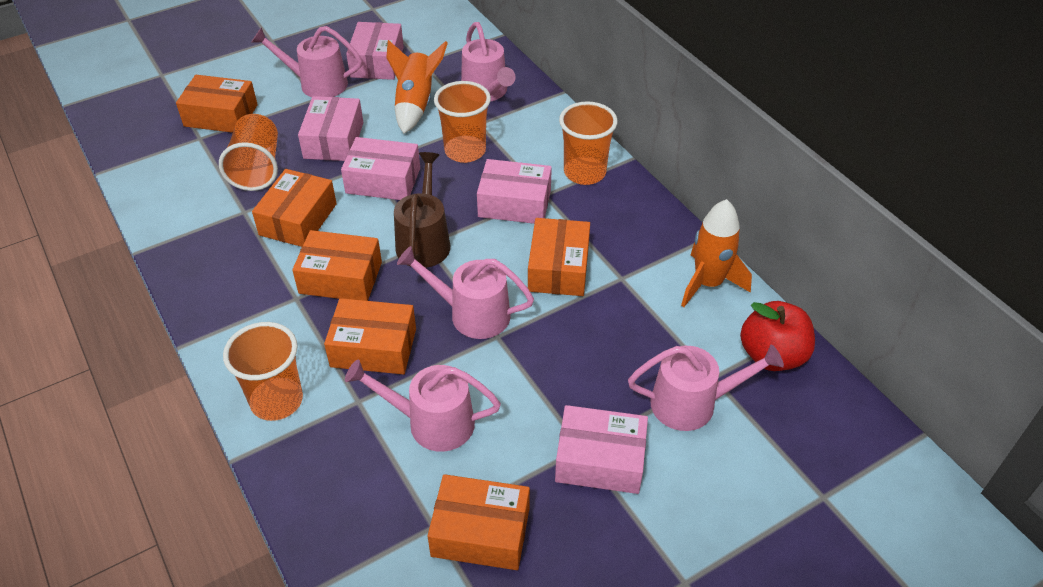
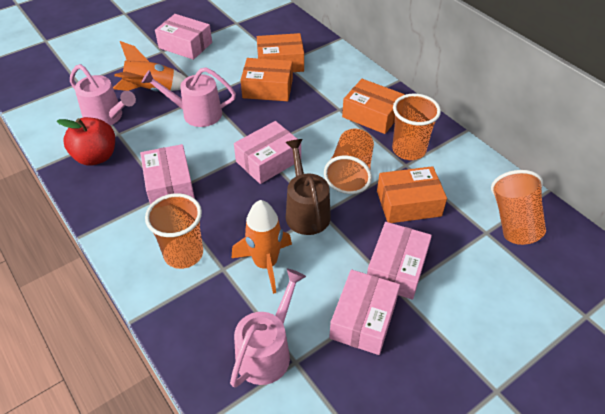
orange box: 6 -> 4
pink watering can: 5 -> 3

